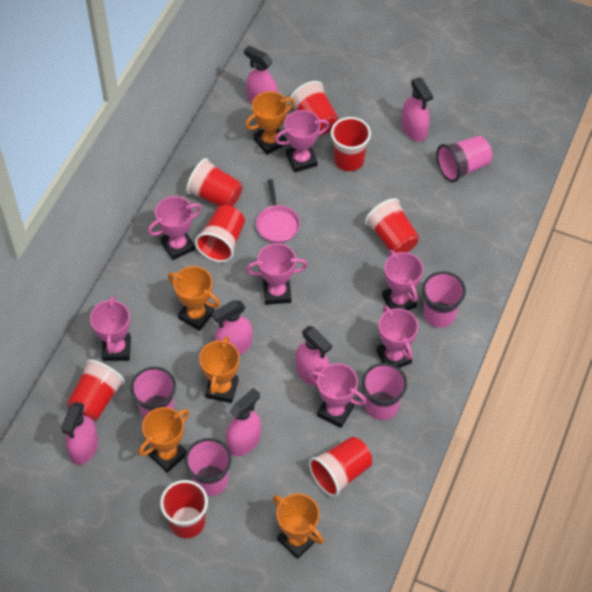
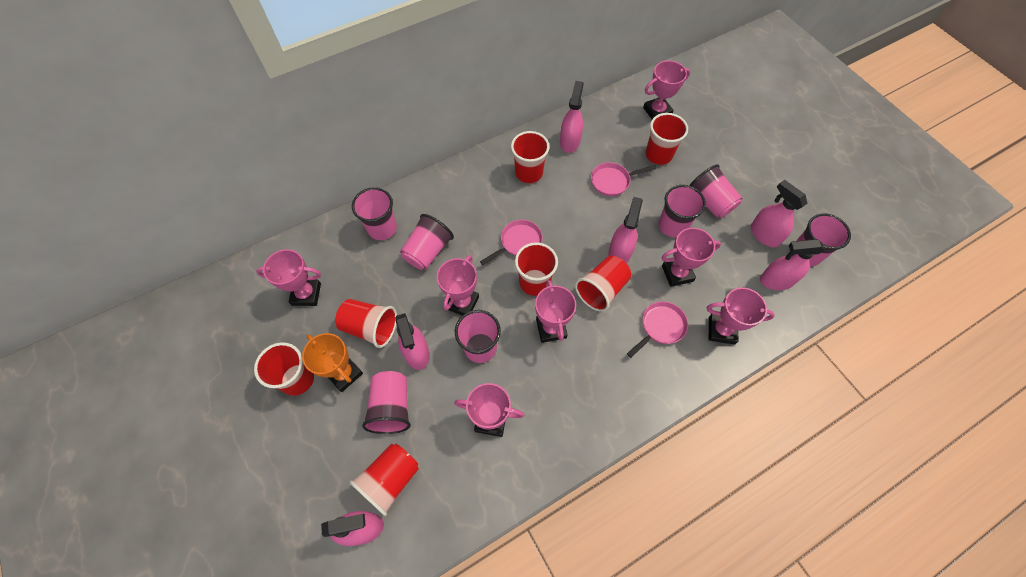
orange trophy: 5 -> 1
pink cup: 5 -> 7
pink pan: 1 -> 3
red cup: 8 -> 7

